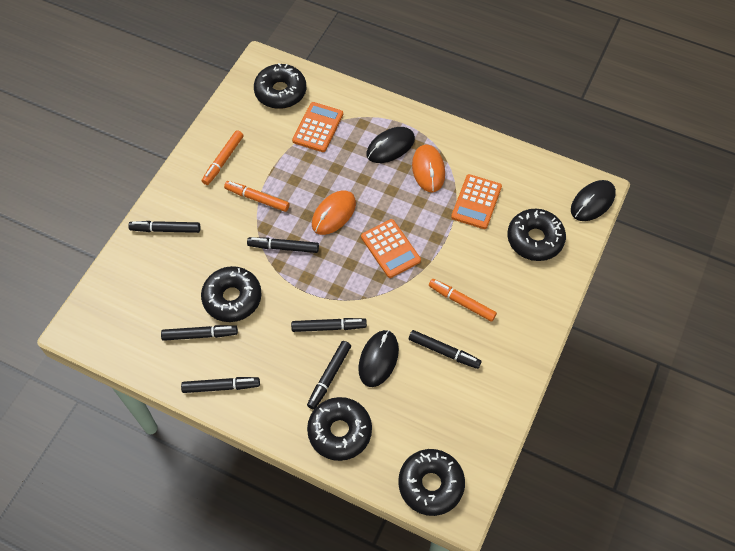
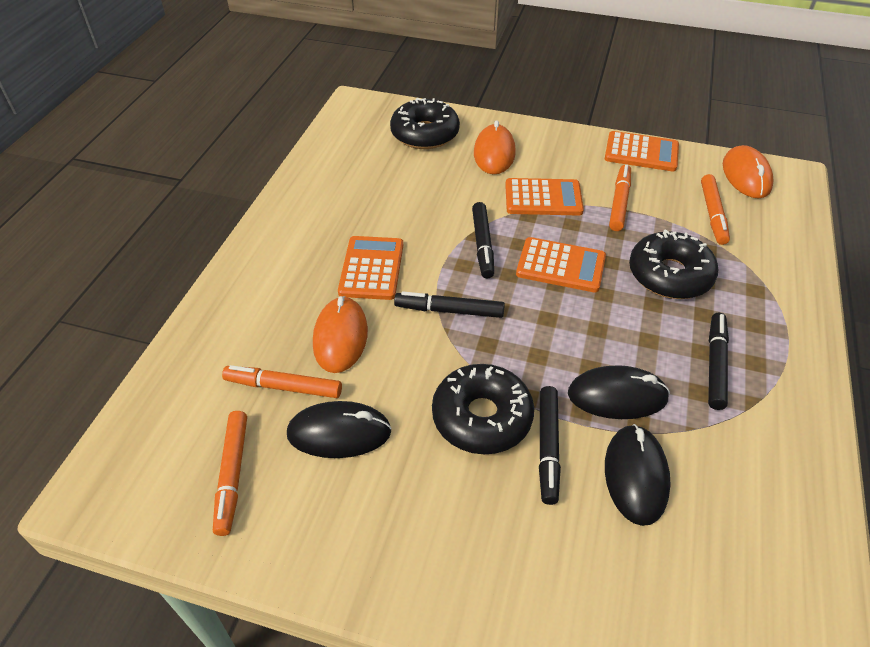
black donut: 5 -> 3
black marker: 7 -> 4
orange calculator: 3 -> 4
orange marker: 3 -> 4
orange mouse: 2 -> 3

